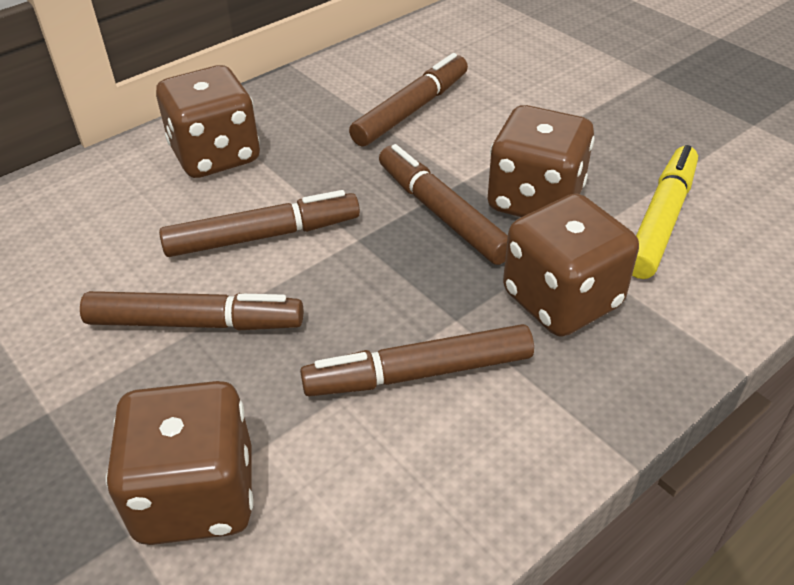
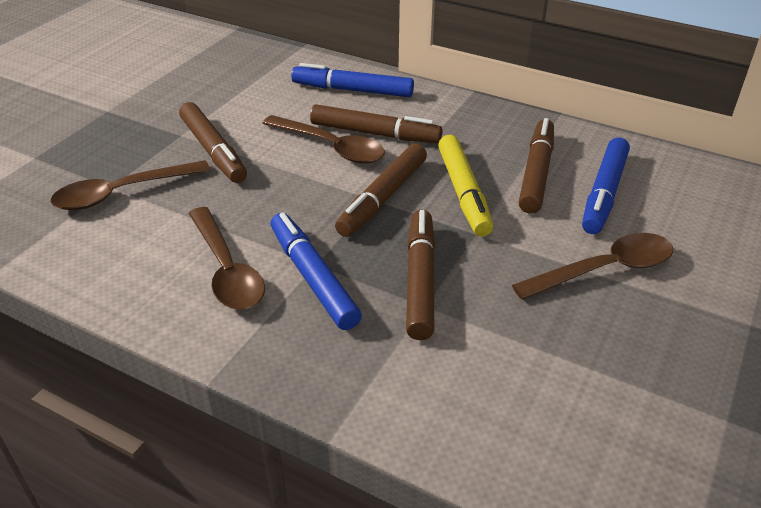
blue marker: 0 -> 3
brown dice: 4 -> 0
brown spoon: 0 -> 4

